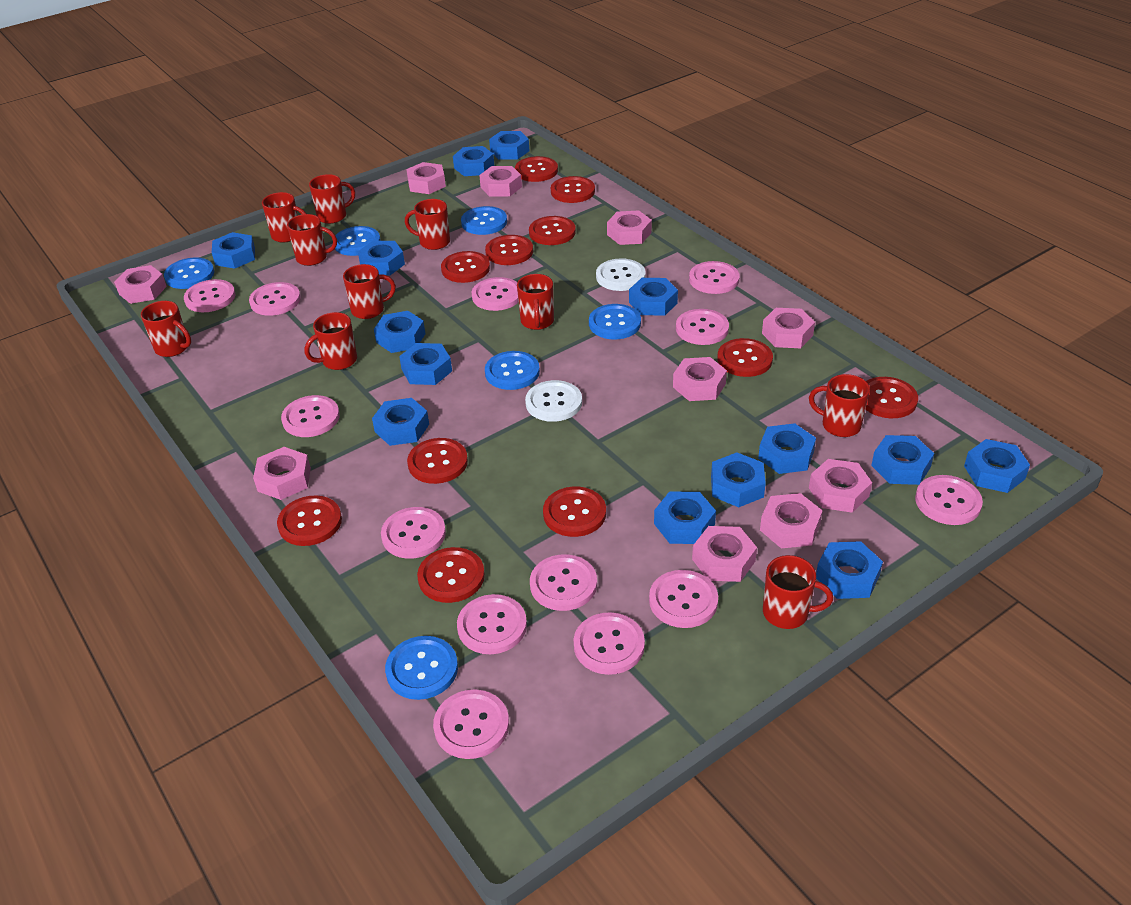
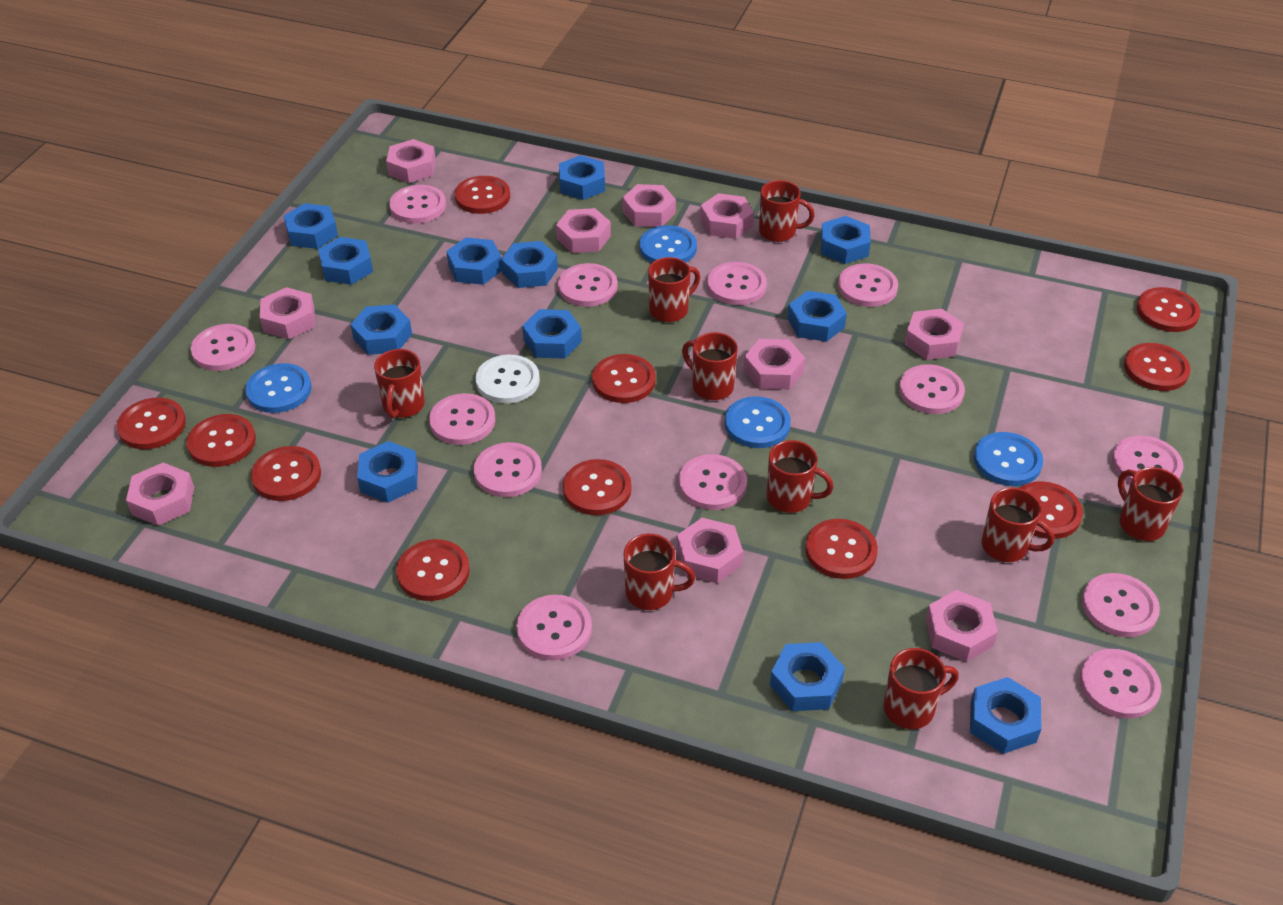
blue button: 6 -> 4
blue nut: 14 -> 12
red mug: 10 -> 9
white button: 2 -> 1

